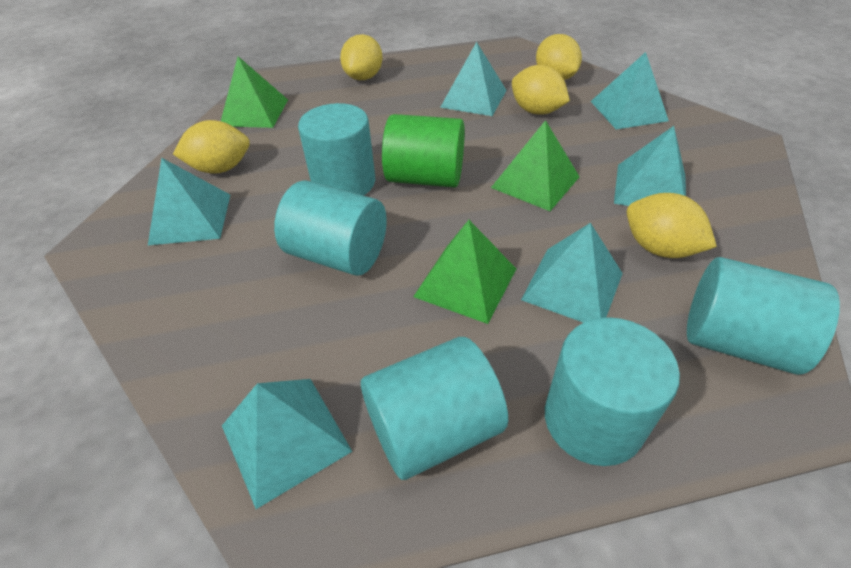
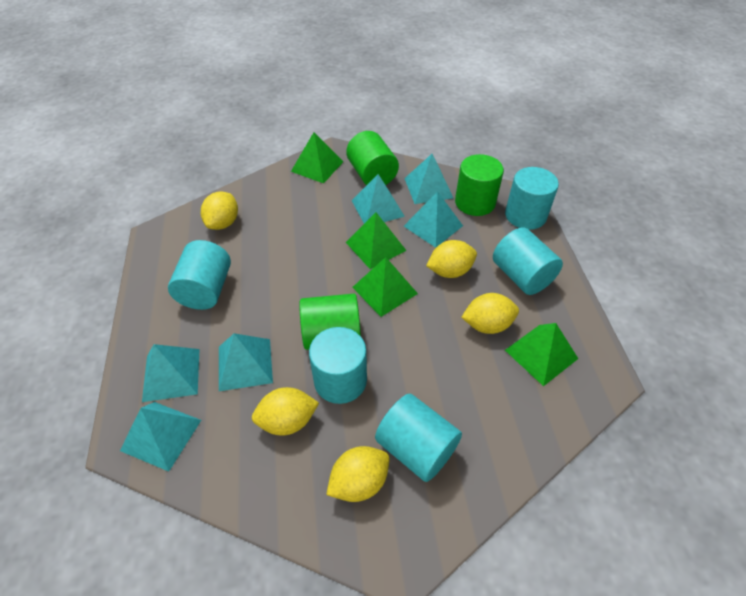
green cylinder: 1 -> 3
green pyramid: 3 -> 4

